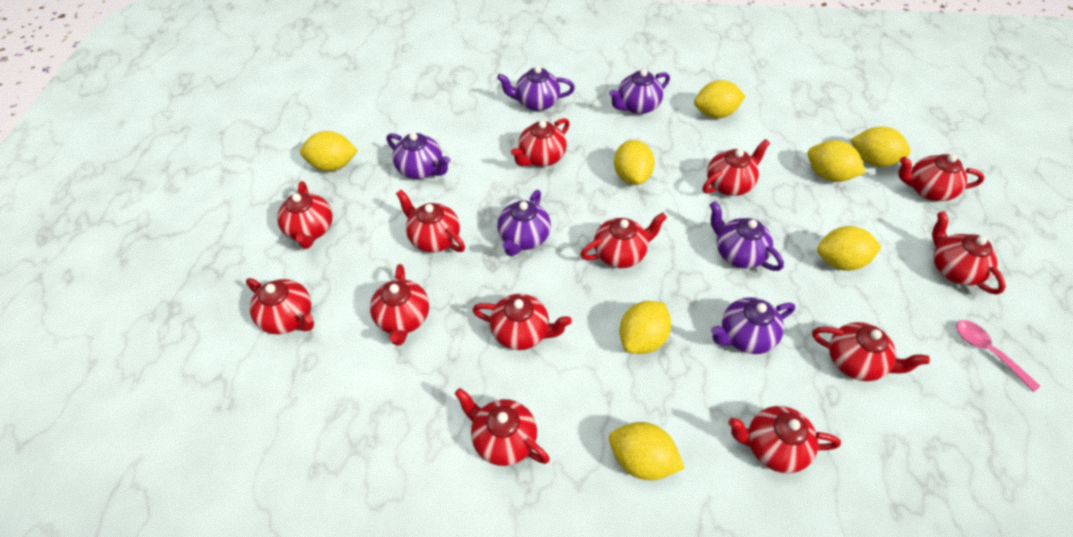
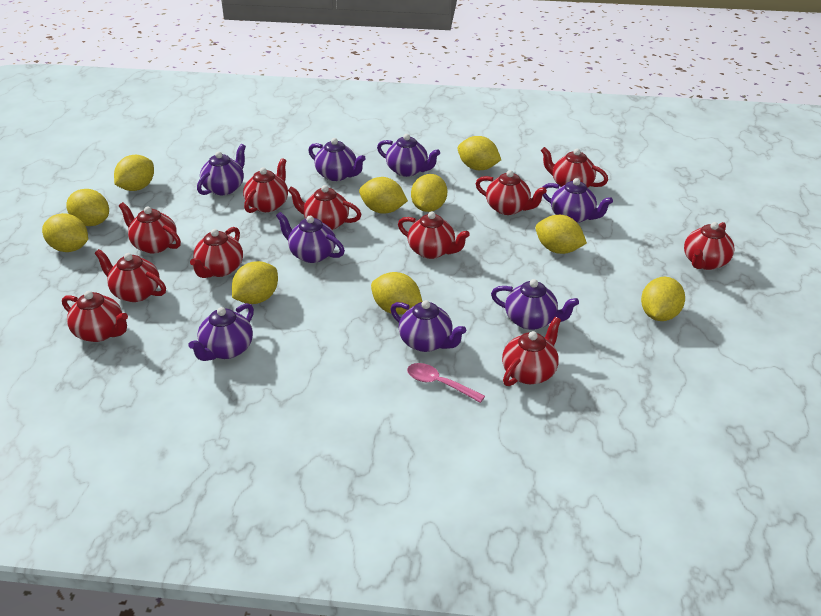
purple teapot: 6 -> 8
red teapot: 13 -> 11
yellow lemon: 8 -> 10

